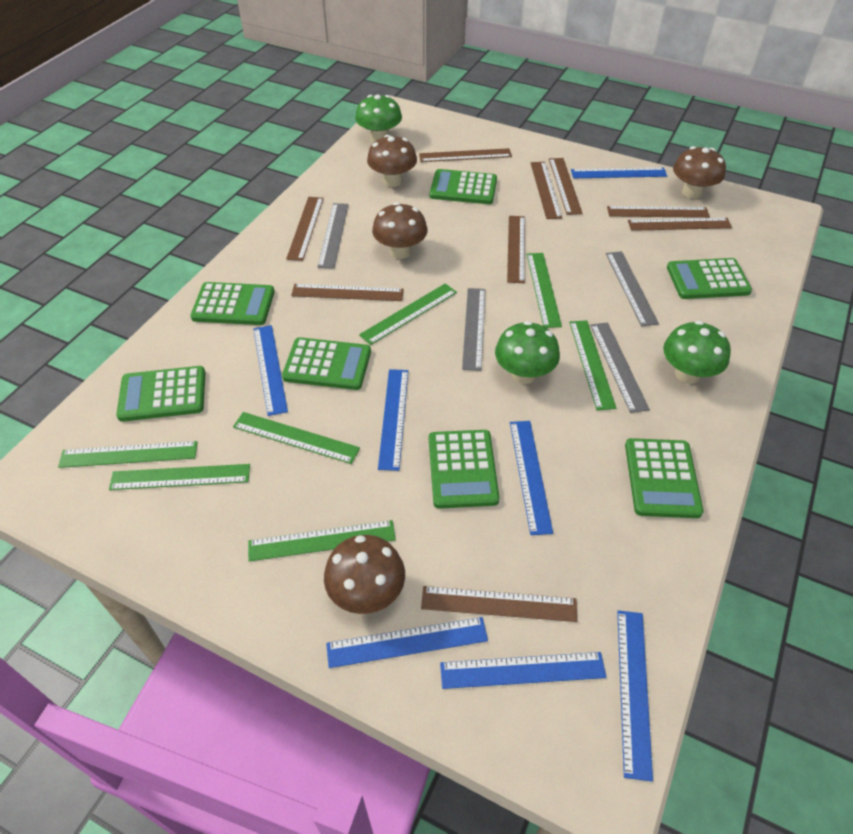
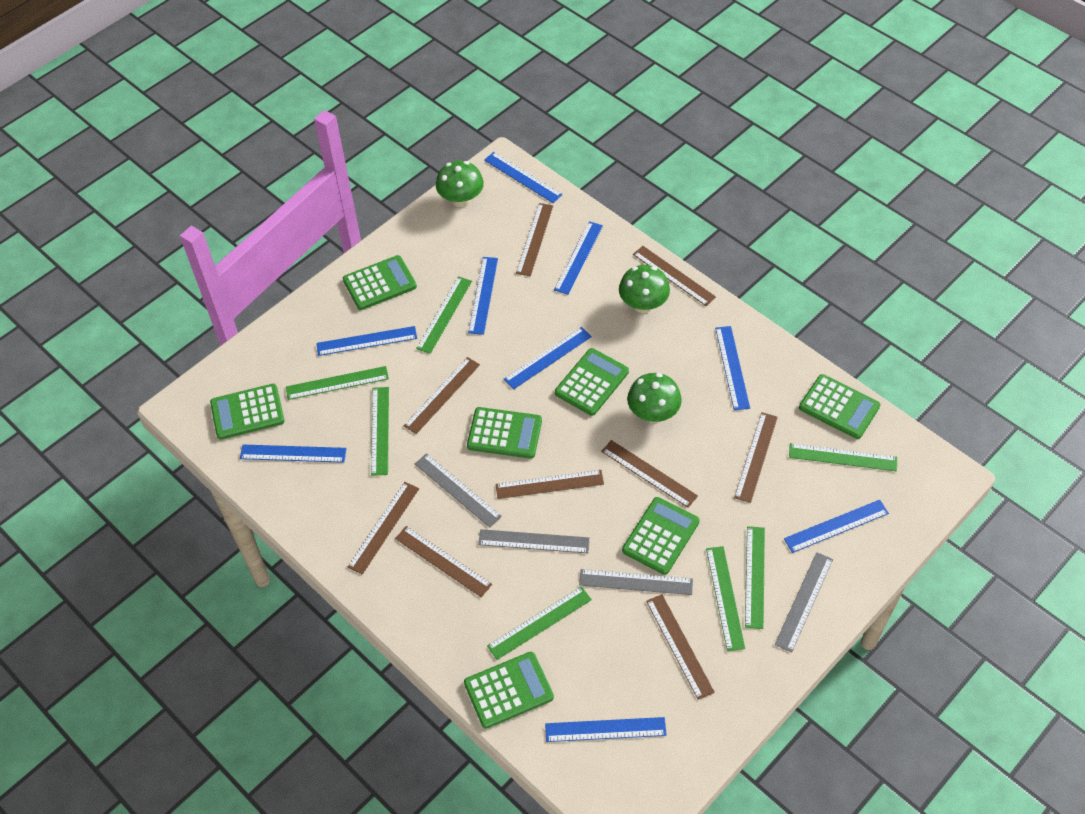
blue ruler: 7 -> 9
brown mushroom: 4 -> 0

